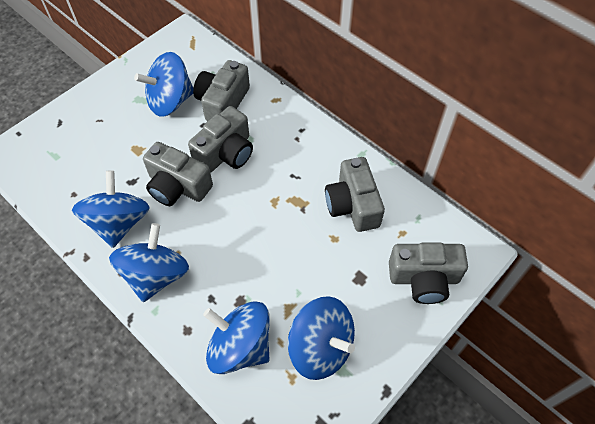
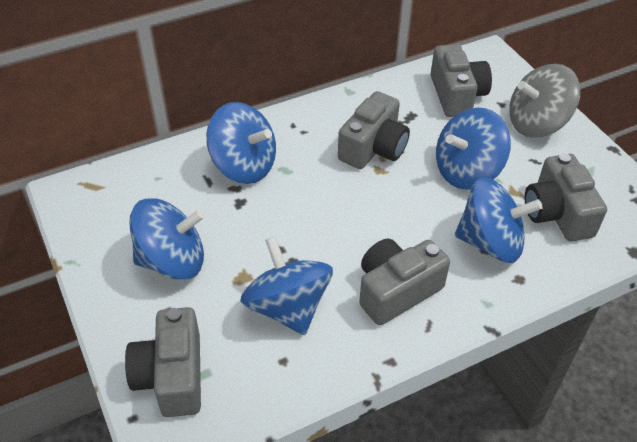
grey spinning top: 0 -> 1

